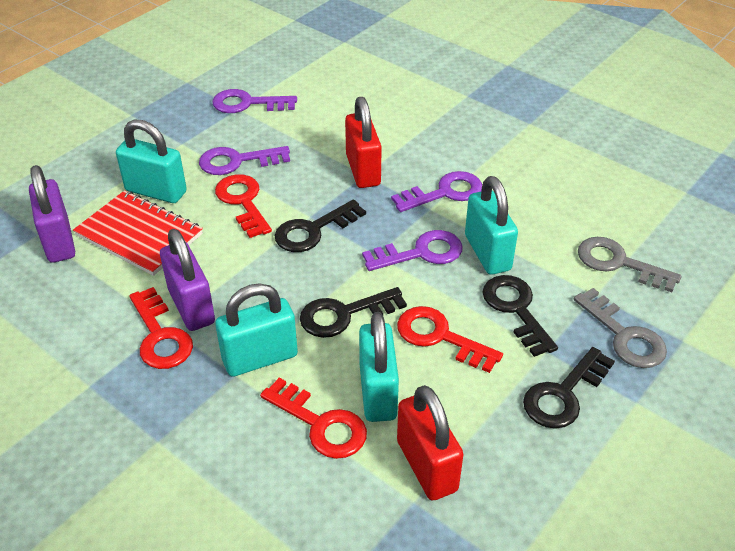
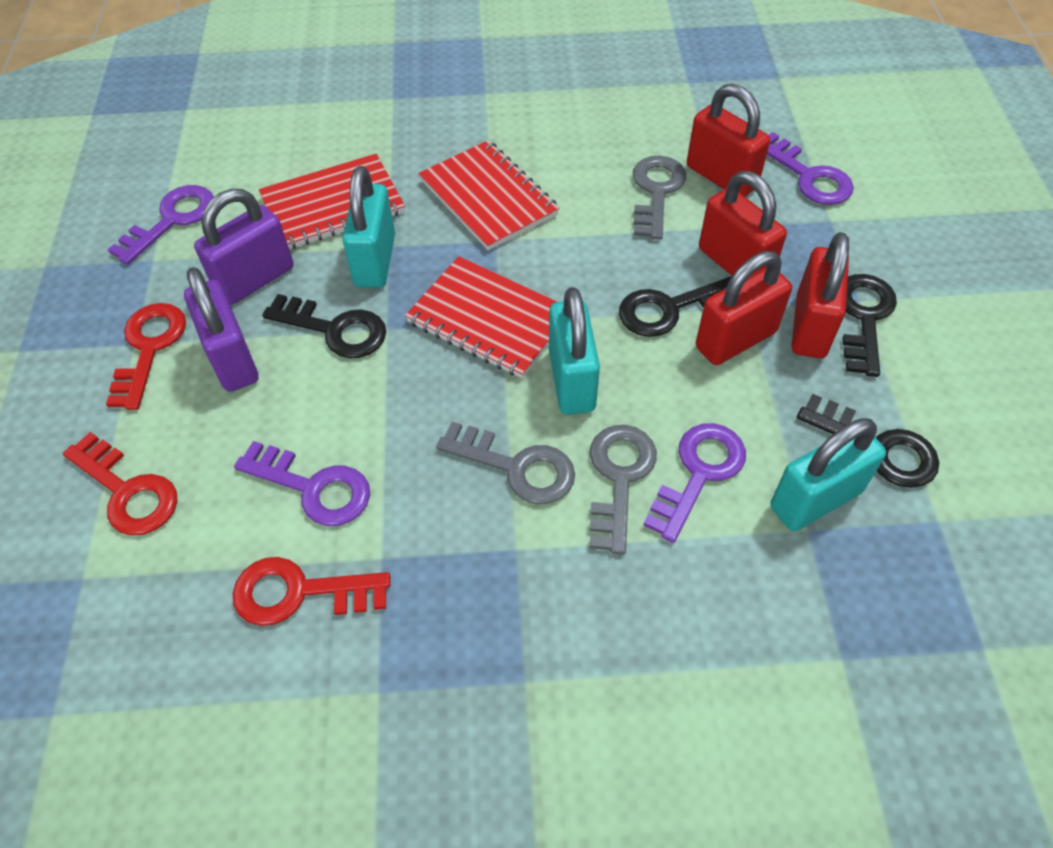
grey key: 2 -> 3
red key: 4 -> 3
red notebook: 1 -> 3
red padlock: 2 -> 4
turquoise padlock: 4 -> 3

